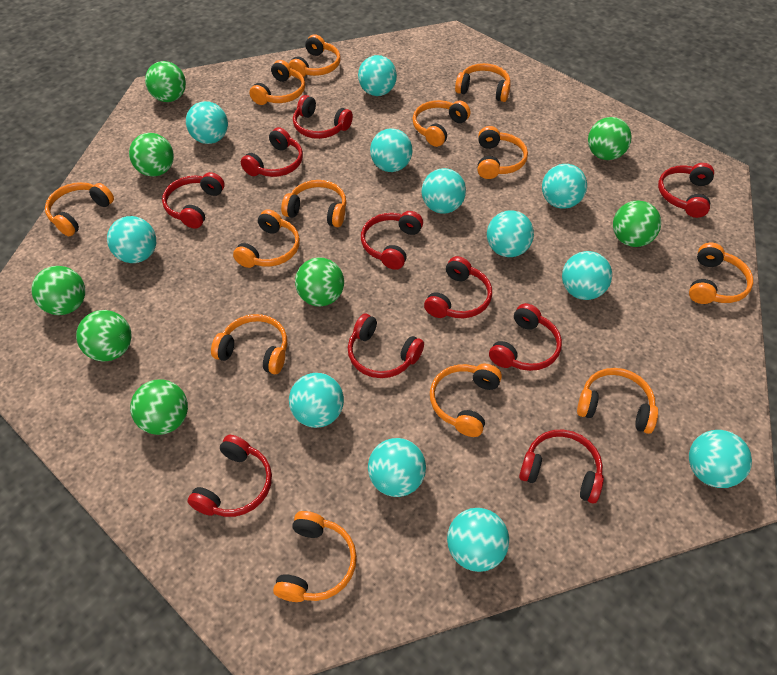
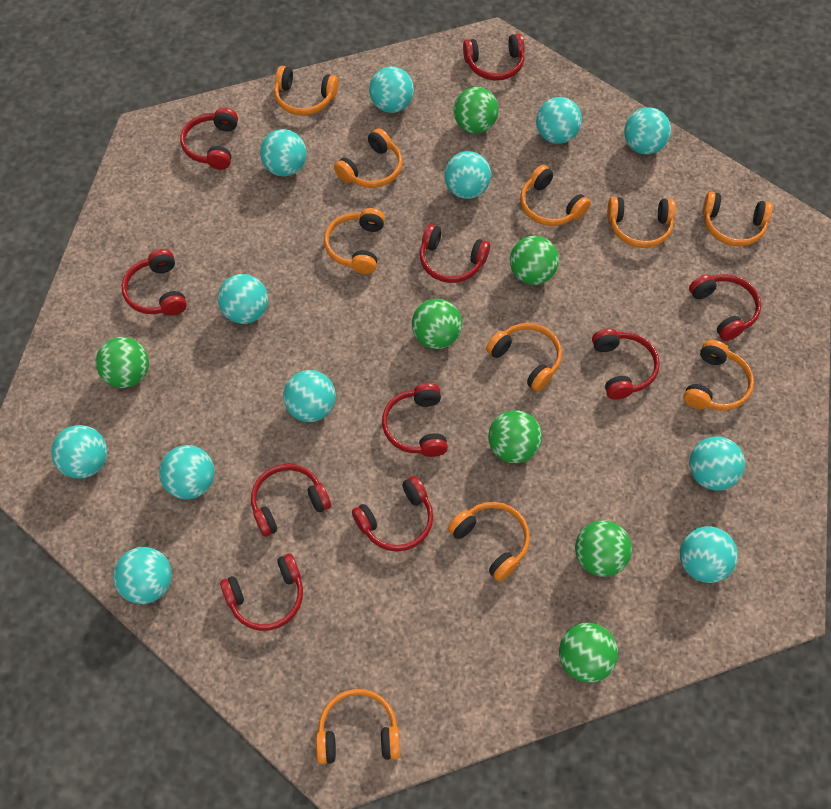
green ball: 8 -> 7
orange headphones: 13 -> 10

